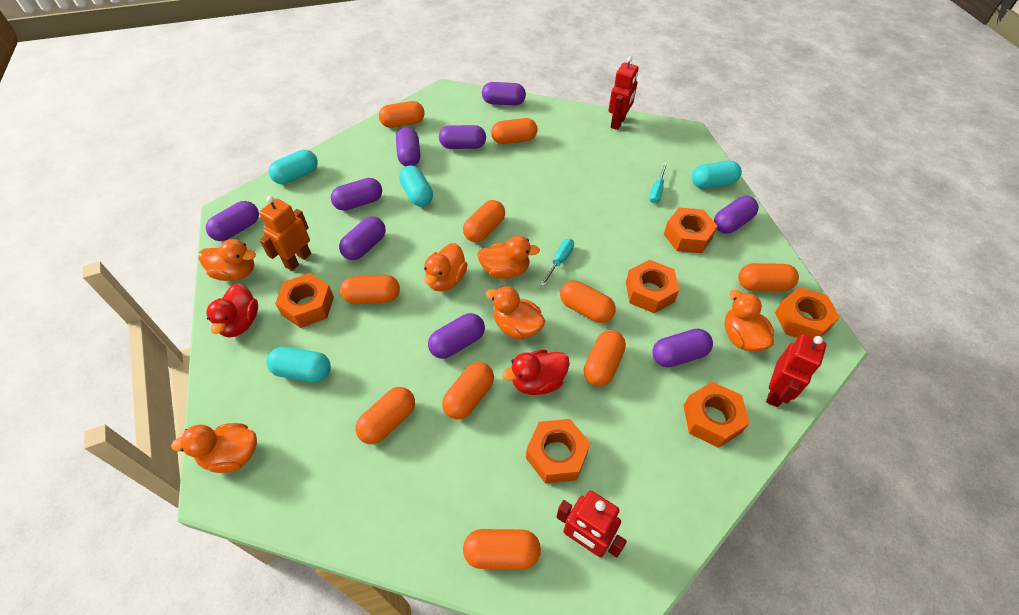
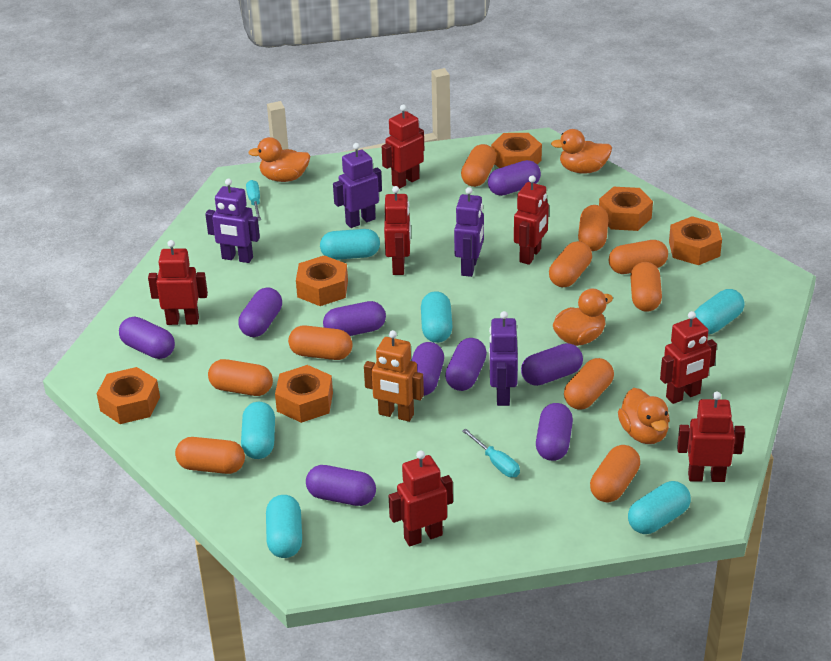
orange duck: 6 -> 4
purple robot: 0 -> 4
red duck: 2 -> 0
red robot: 3 -> 7
turquoise capsule: 4 -> 6

